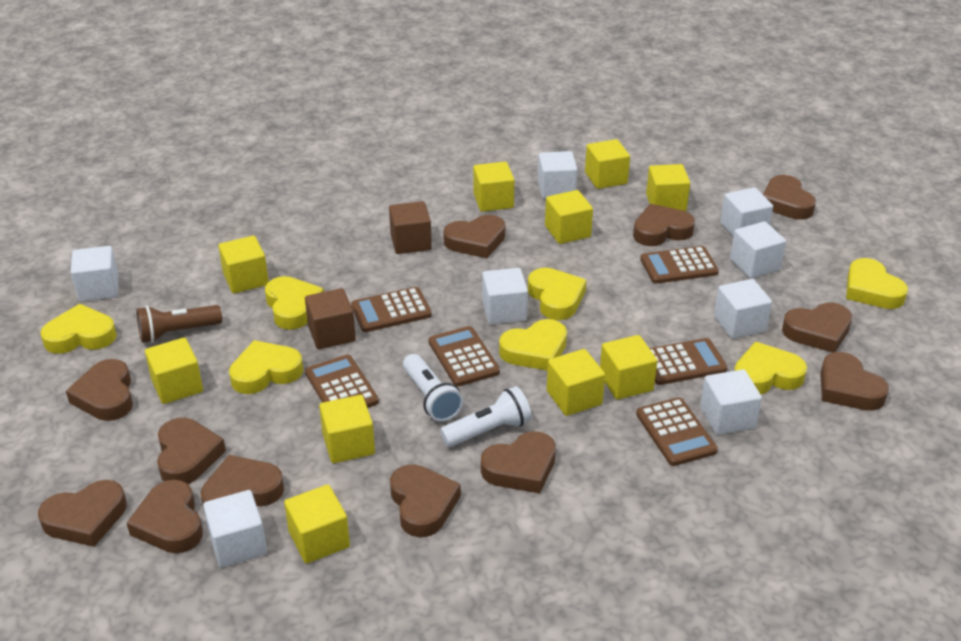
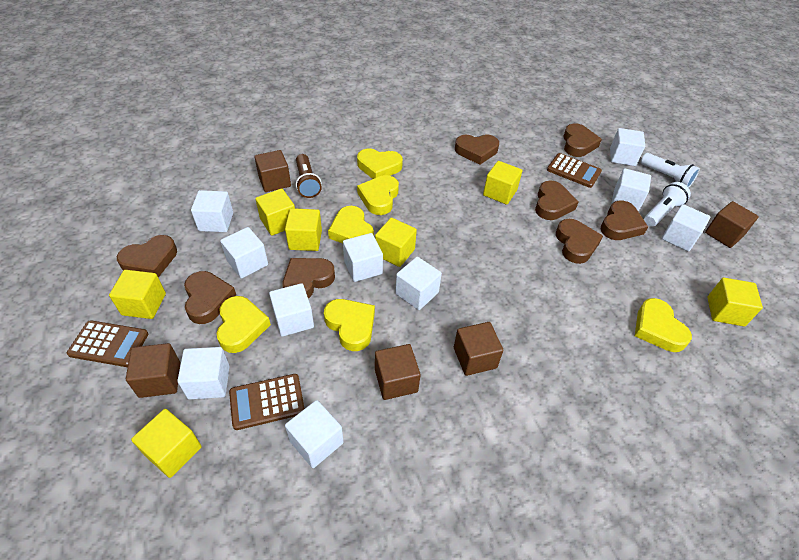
brown calculator: 6 -> 3
brown cube: 2 -> 5
brown heart: 12 -> 8
white cube: 8 -> 10
yellow cube: 10 -> 7
yellow heart: 7 -> 6

